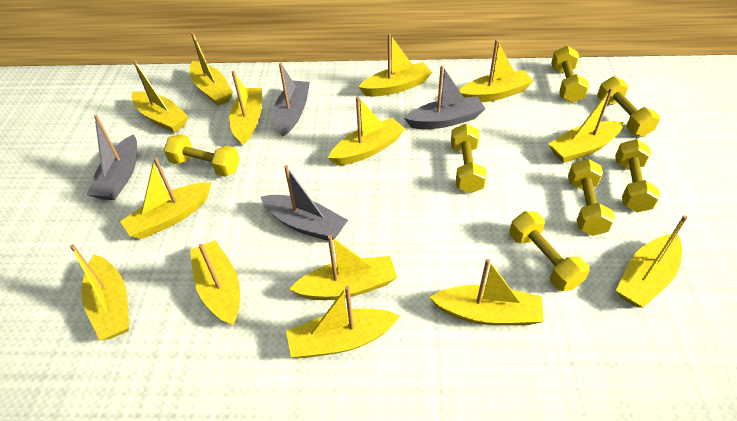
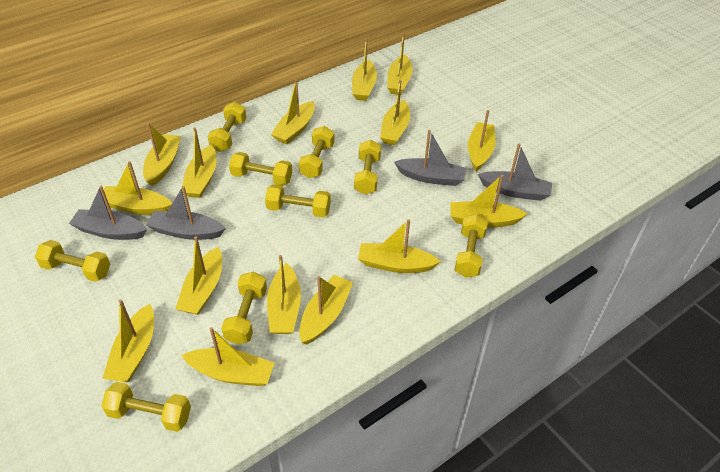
yellow boat: 14 -> 15
yellow dumbbell: 7 -> 9

